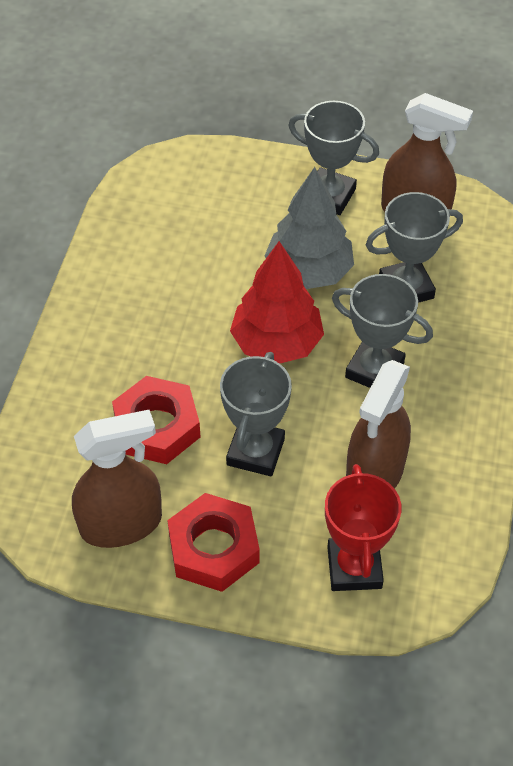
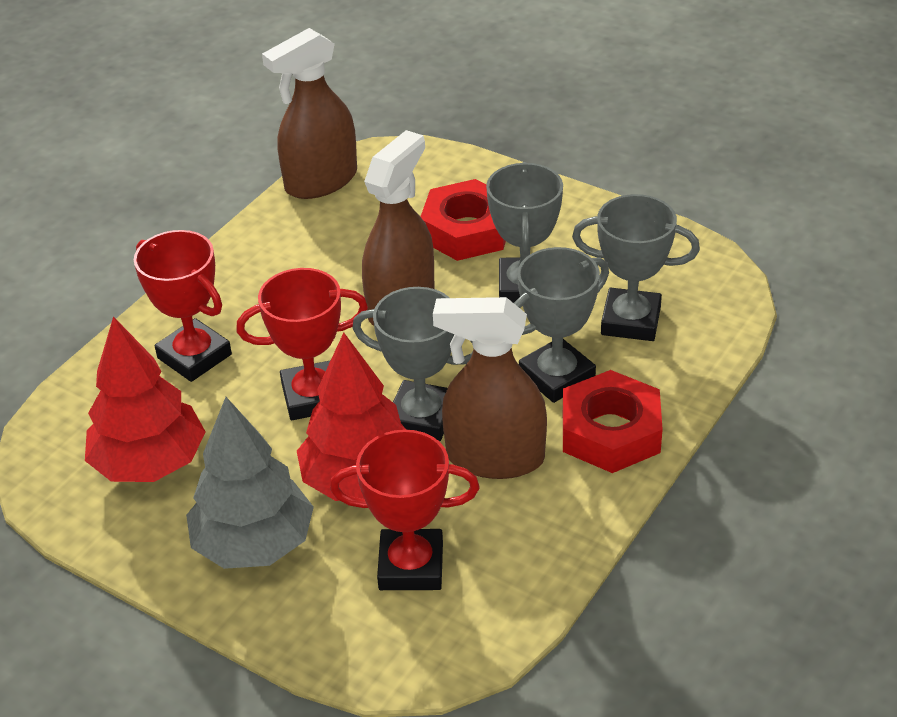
red tree: 1 -> 2
red trophy: 1 -> 3

